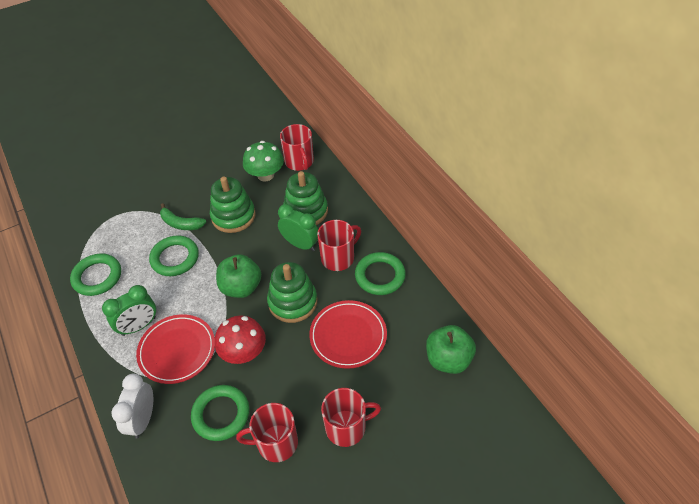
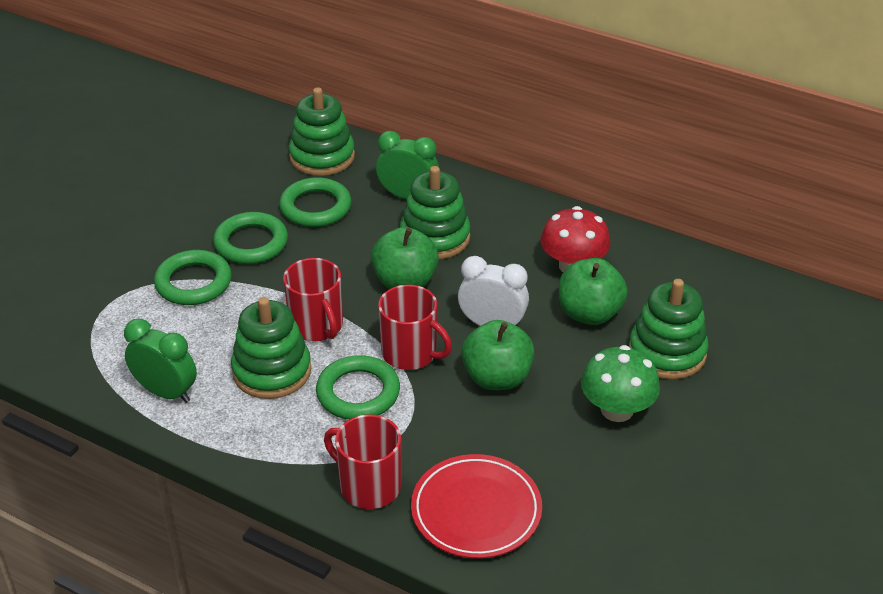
green apple: 2 -> 3
green banana: 1 -> 0
green stacking toy: 3 -> 4
red mug: 4 -> 3
red plate: 2 -> 1

